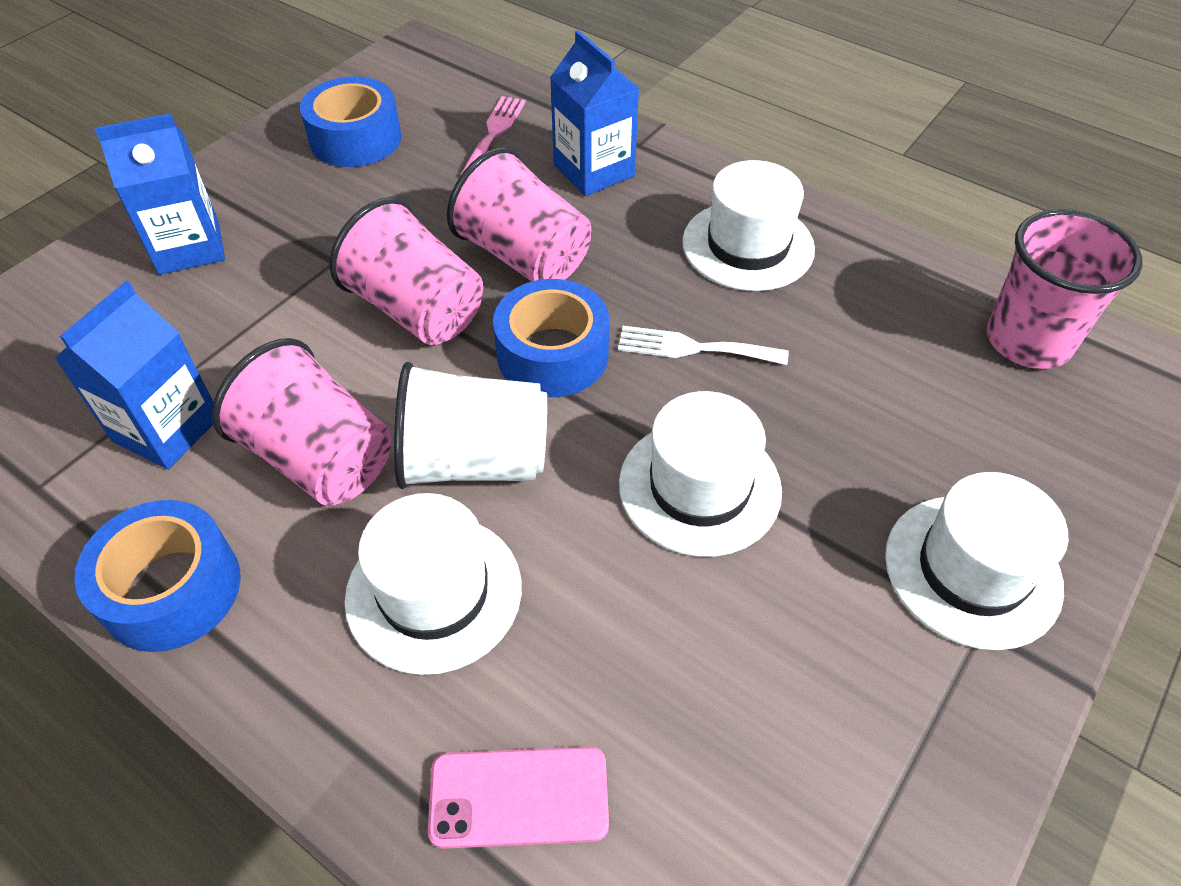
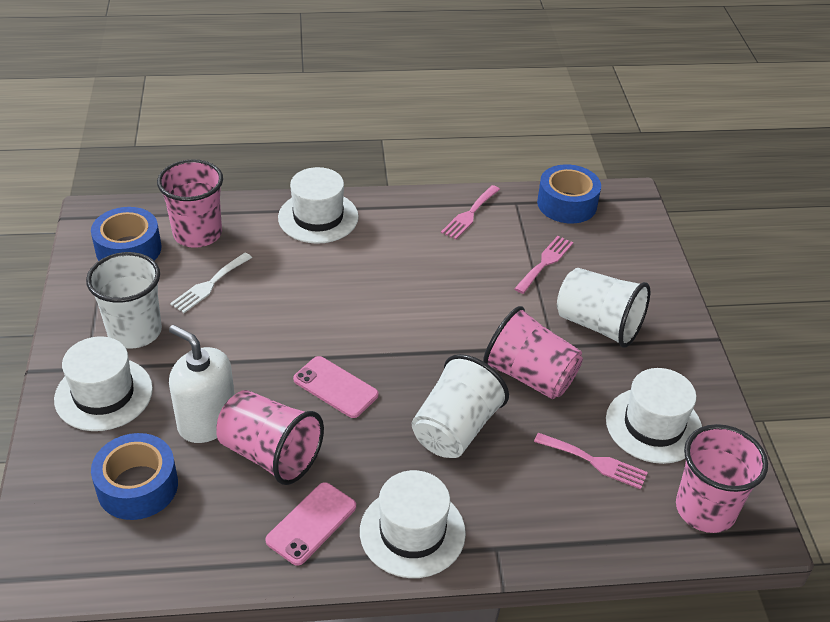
blue carton: 3 -> 0
pink fork: 1 -> 3
pink phone: 1 -> 2
white cup: 1 -> 3
white soap dispenser: 0 -> 1

